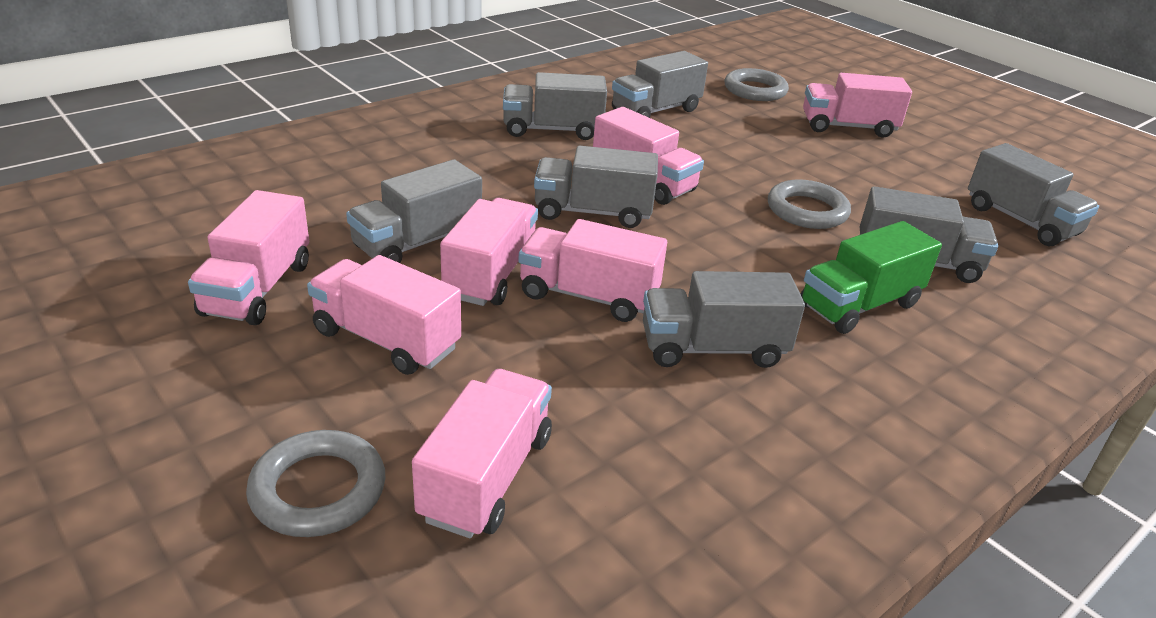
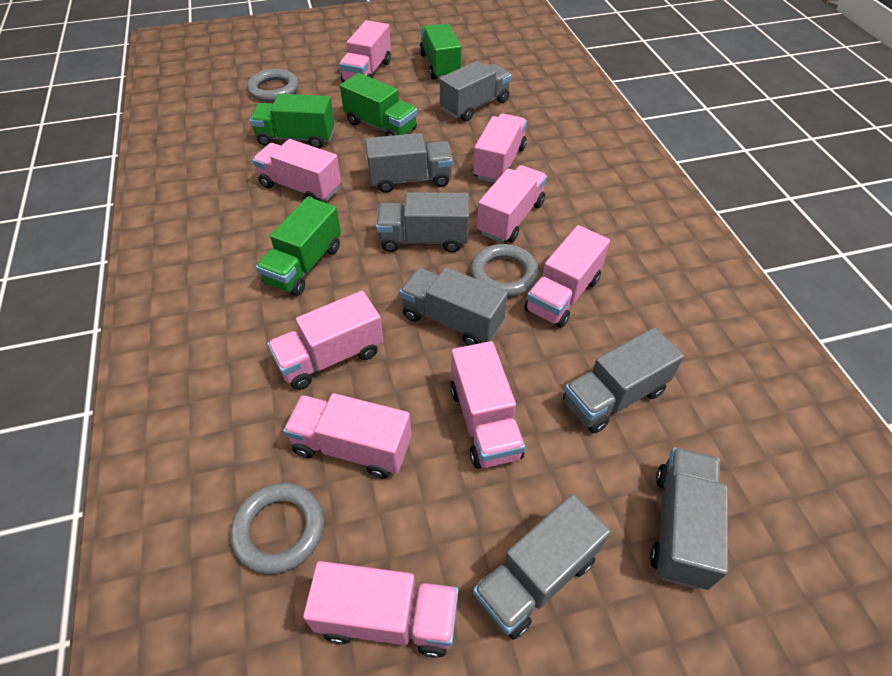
green truck: 1 -> 4
pink truck: 7 -> 9

